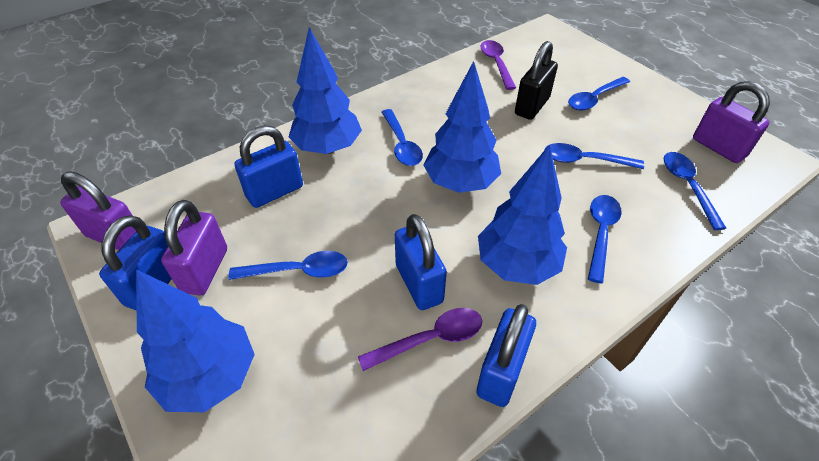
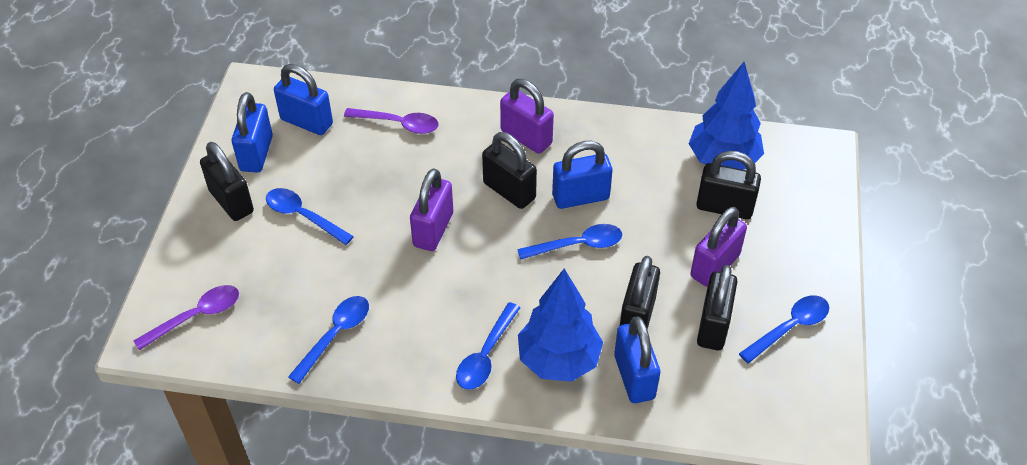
black padlock: 1 -> 5
blue spoon: 6 -> 5
blue tree: 4 -> 2

